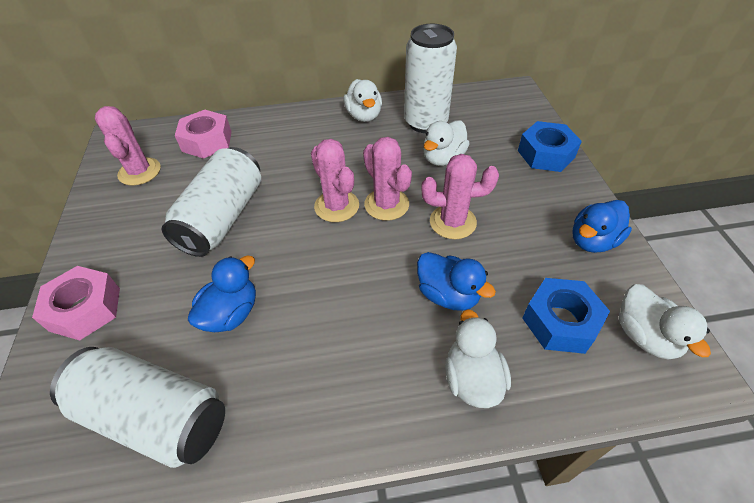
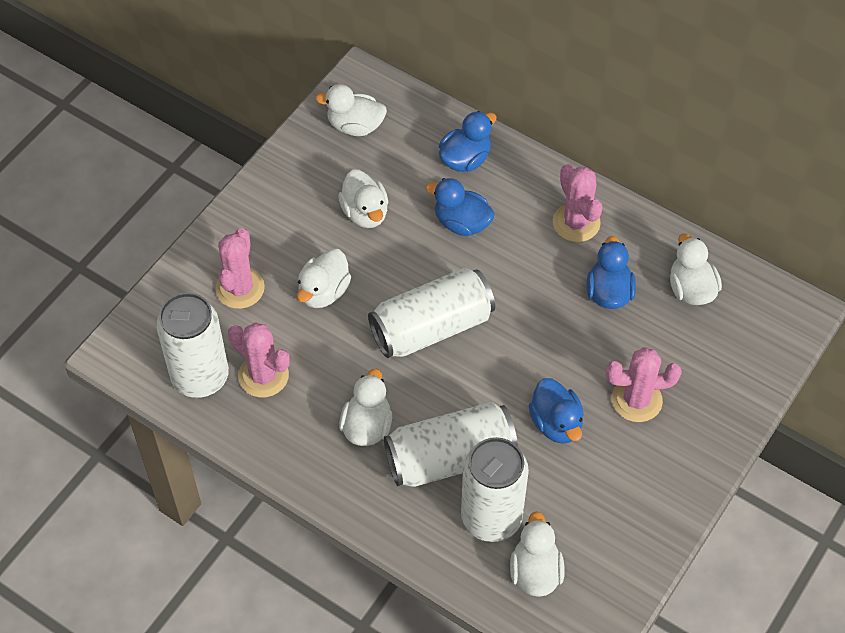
blue duck: 3 -> 4
blue nut: 2 -> 0
pink nut: 2 -> 0
white can: 3 -> 4
white duck: 4 -> 6

